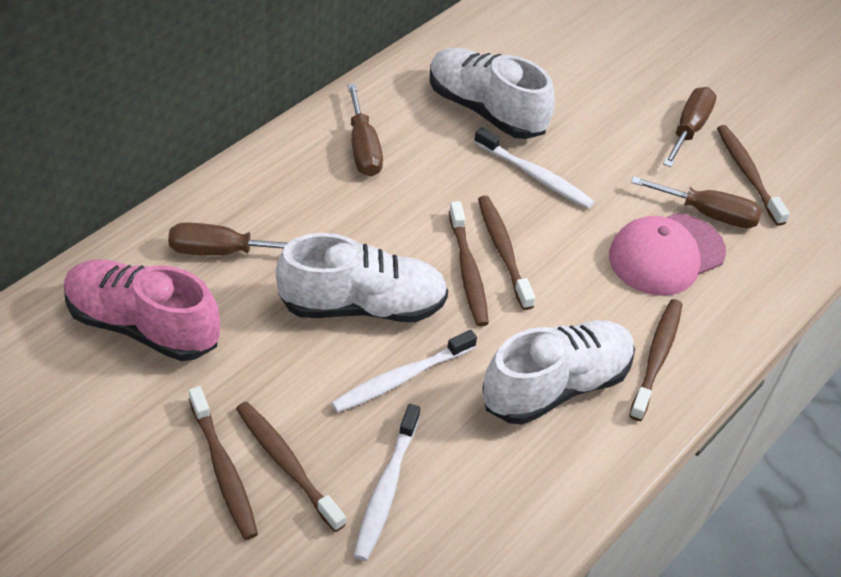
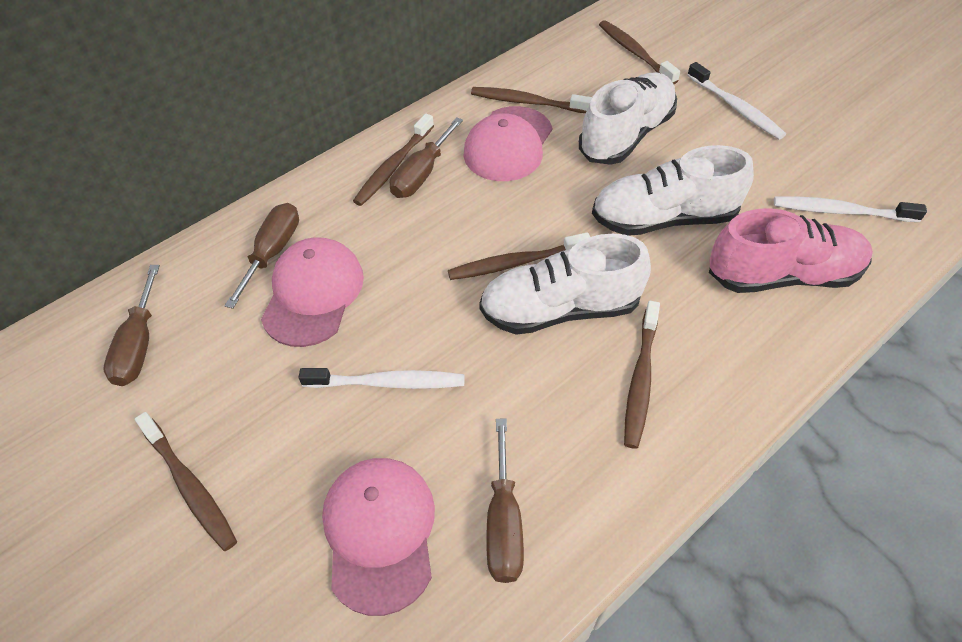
pink cap: 1 -> 3

